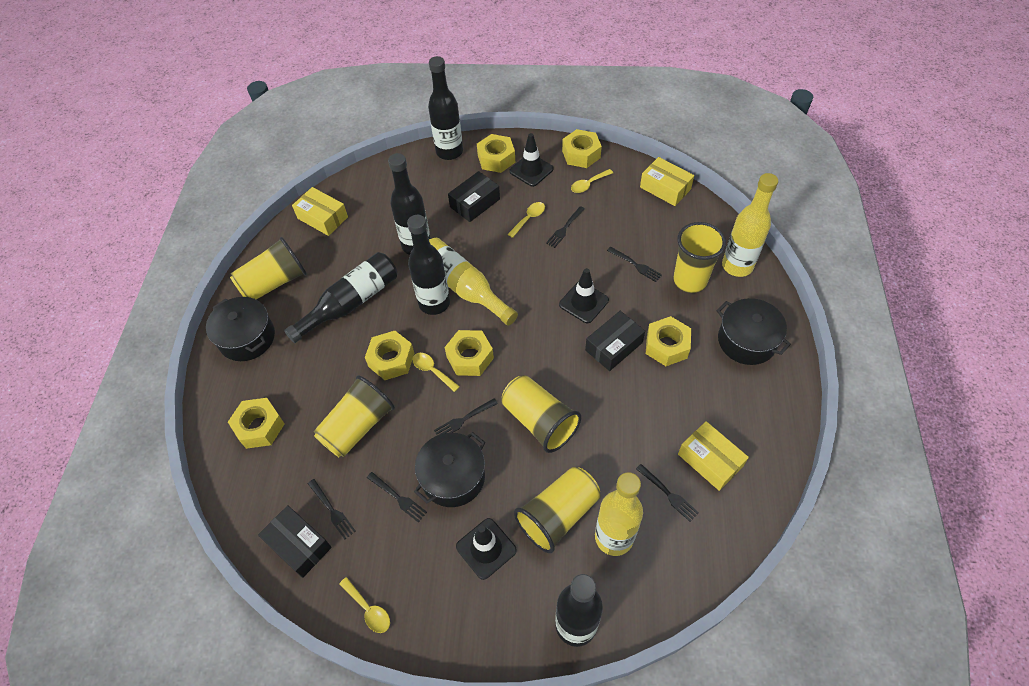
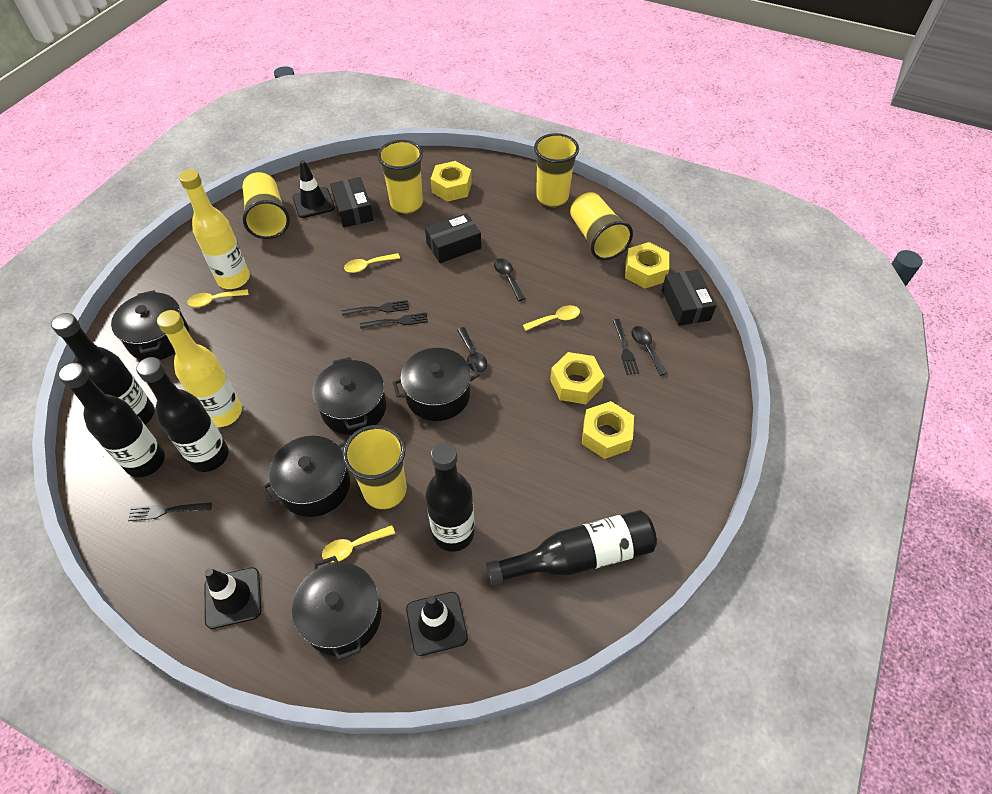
black fork: 6 -> 4
black pot: 3 -> 5
black spoon: 0 -> 3
yellow bottle: 3 -> 2
yellow box: 3 -> 0
yellow nut: 6 -> 4

